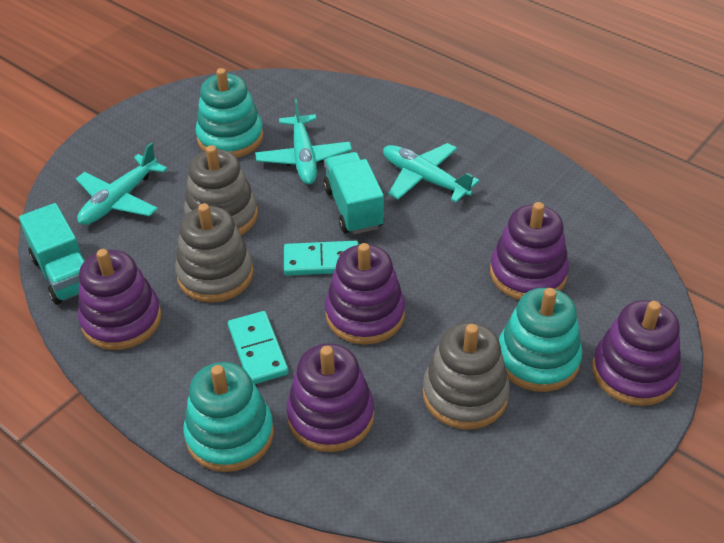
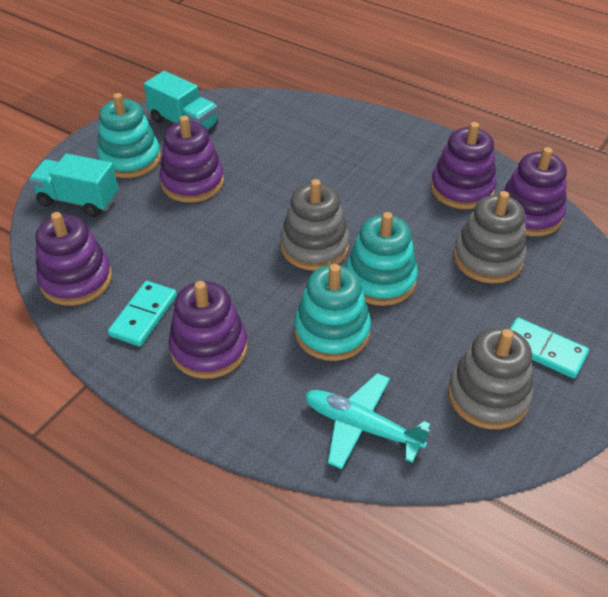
turquoise plane: 3 -> 1

